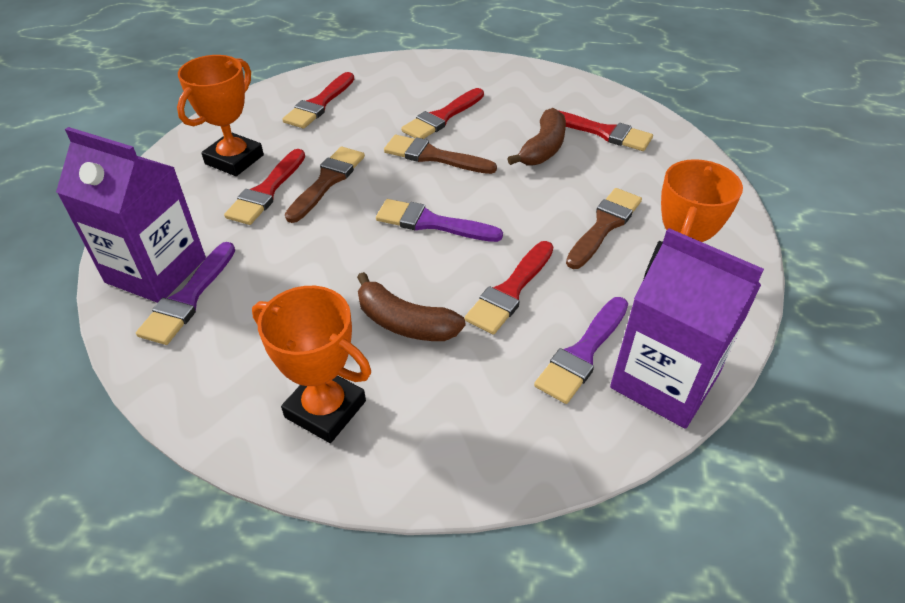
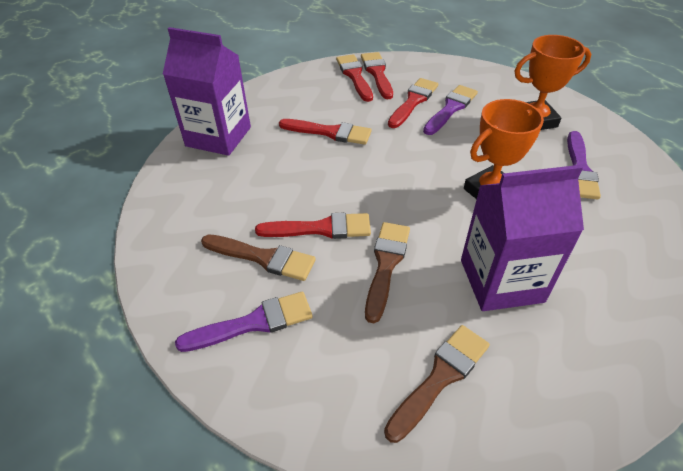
brown banana: 2 -> 0
orange trophy: 3 -> 2

